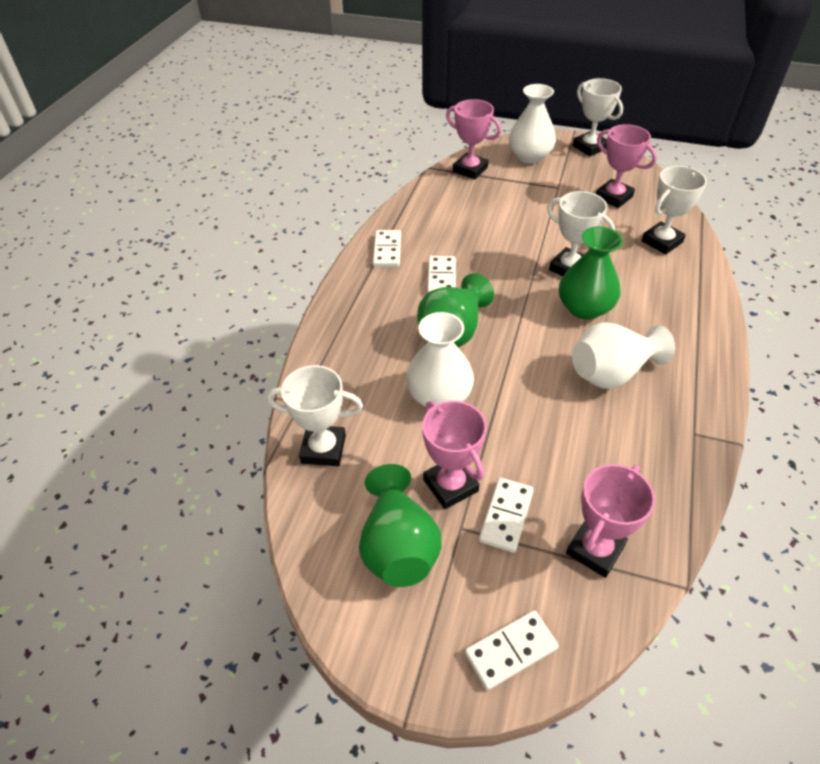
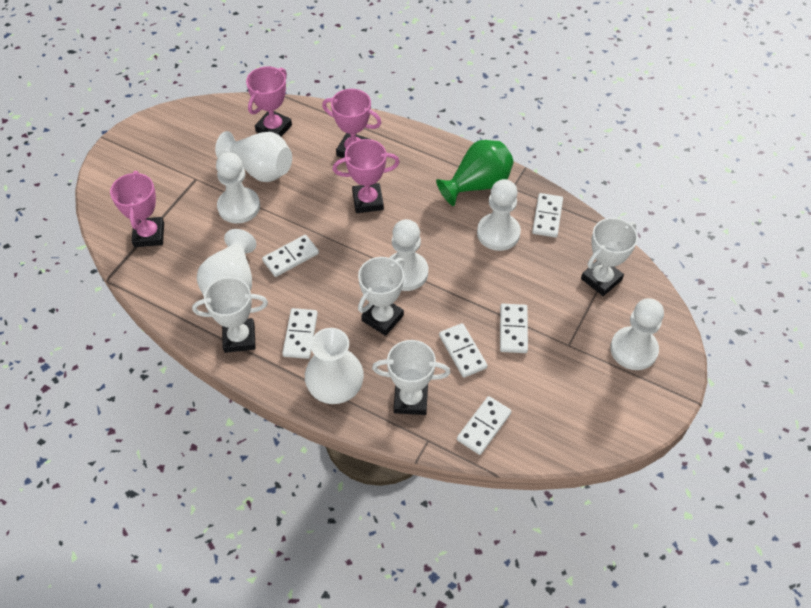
green vase: 3 -> 1
white domino: 4 -> 6
white pawn: 0 -> 4

